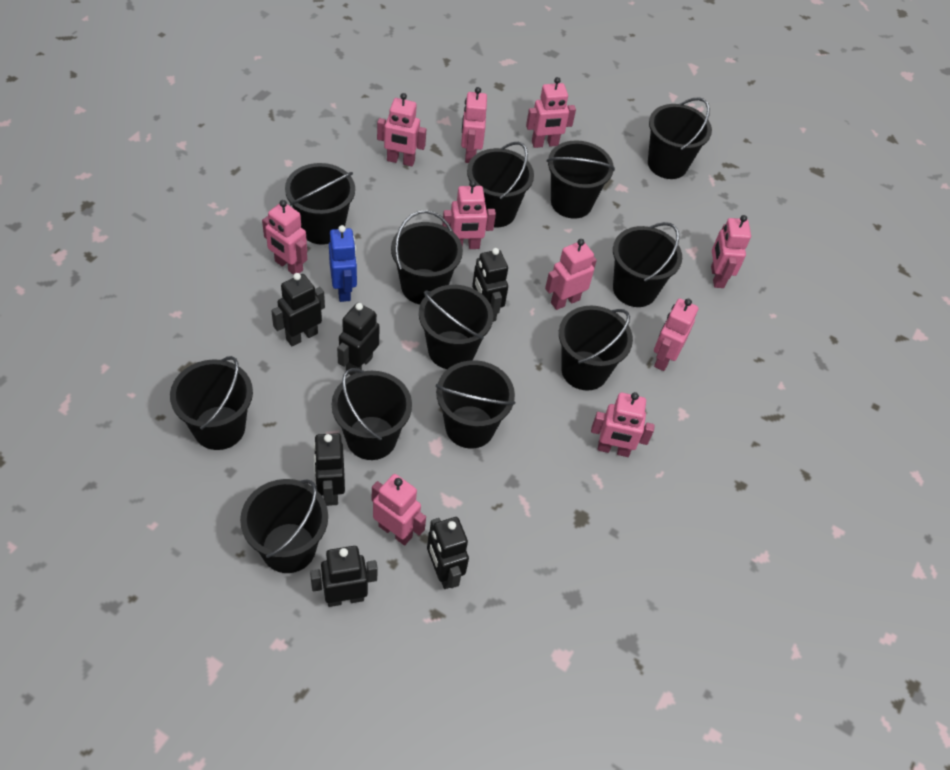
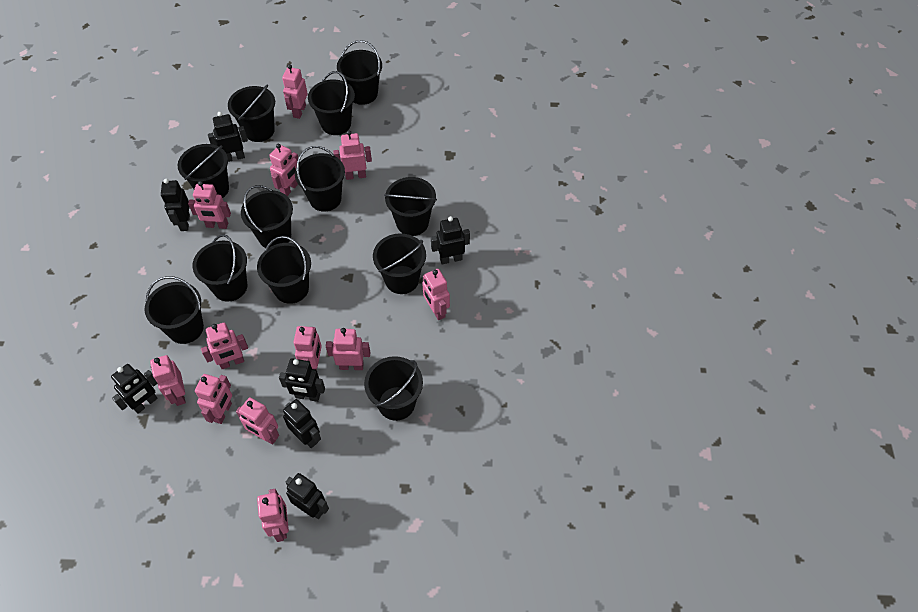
black robot: 6 -> 7
blue robot: 1 -> 0
pink robot: 10 -> 12

